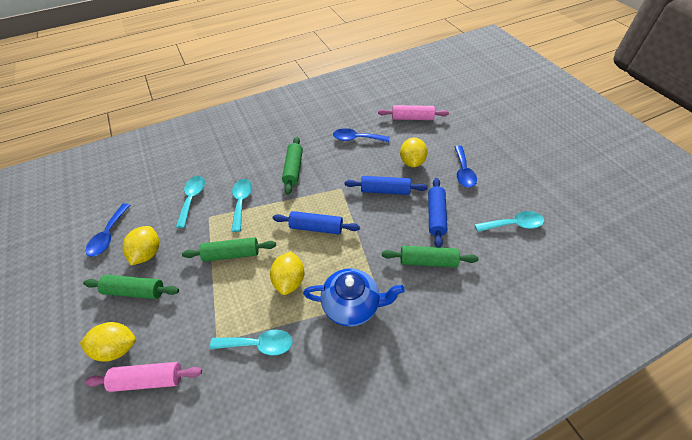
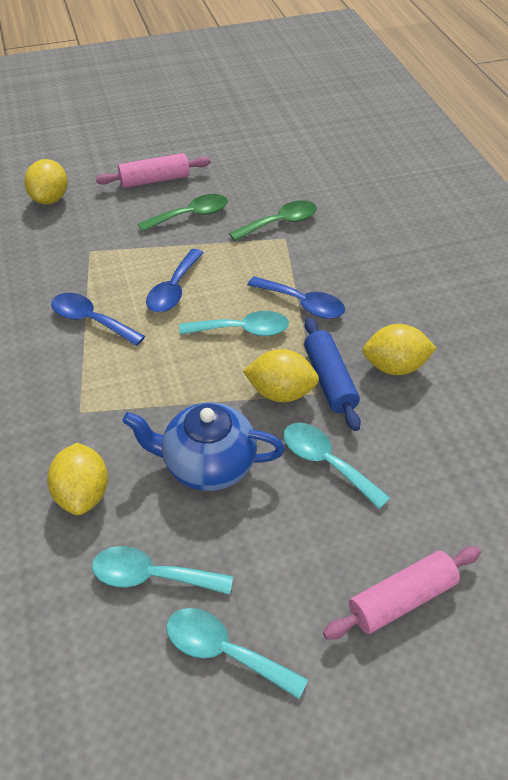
blue rolling pin: 3 -> 1
green rolling pin: 4 -> 0
green spoon: 0 -> 2

